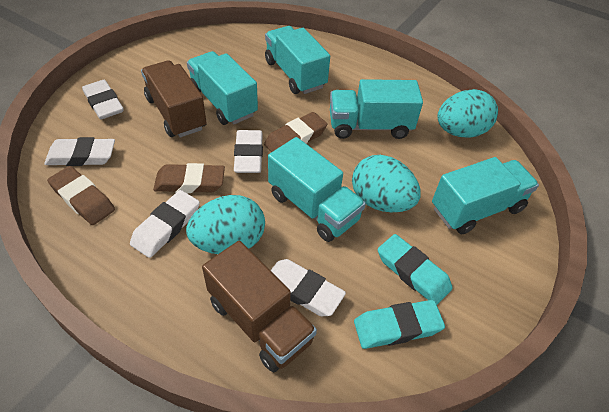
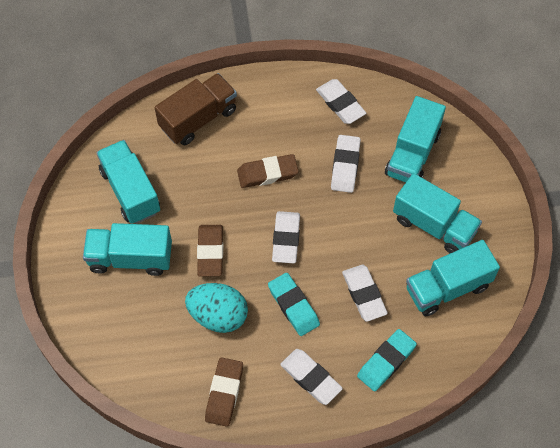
brown truck: 2 -> 1
turquoise egg: 3 -> 1

